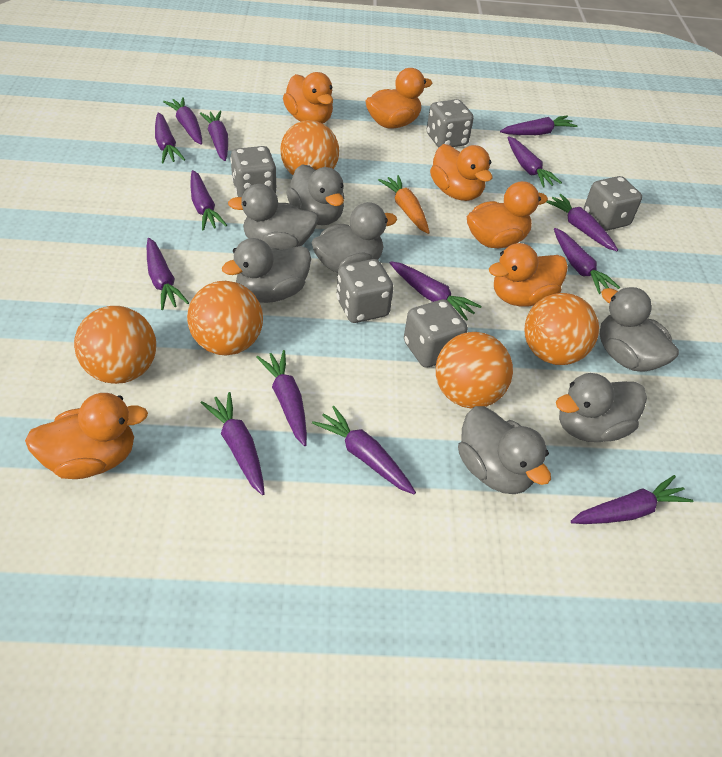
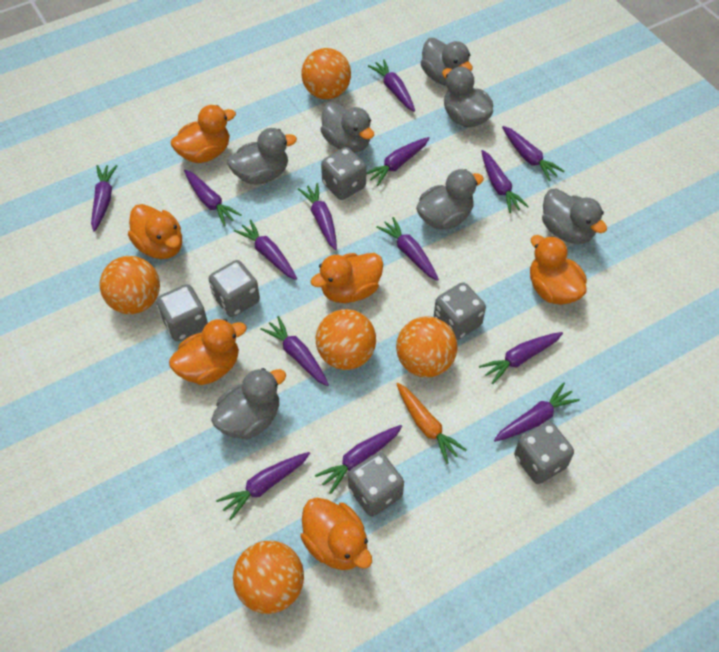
grey dice: 5 -> 6

